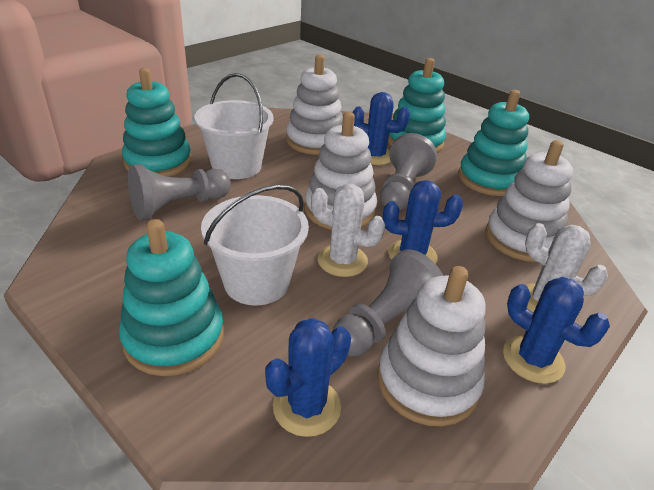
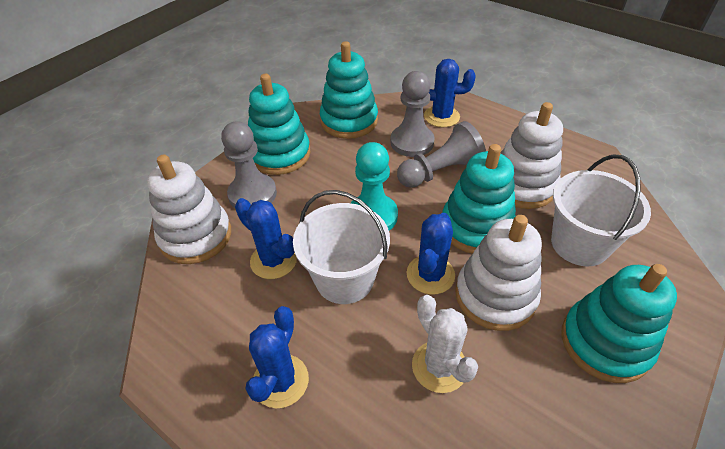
turquoise pawn: 0 -> 1
white cactus: 2 -> 1
white stacking toy: 4 -> 3

